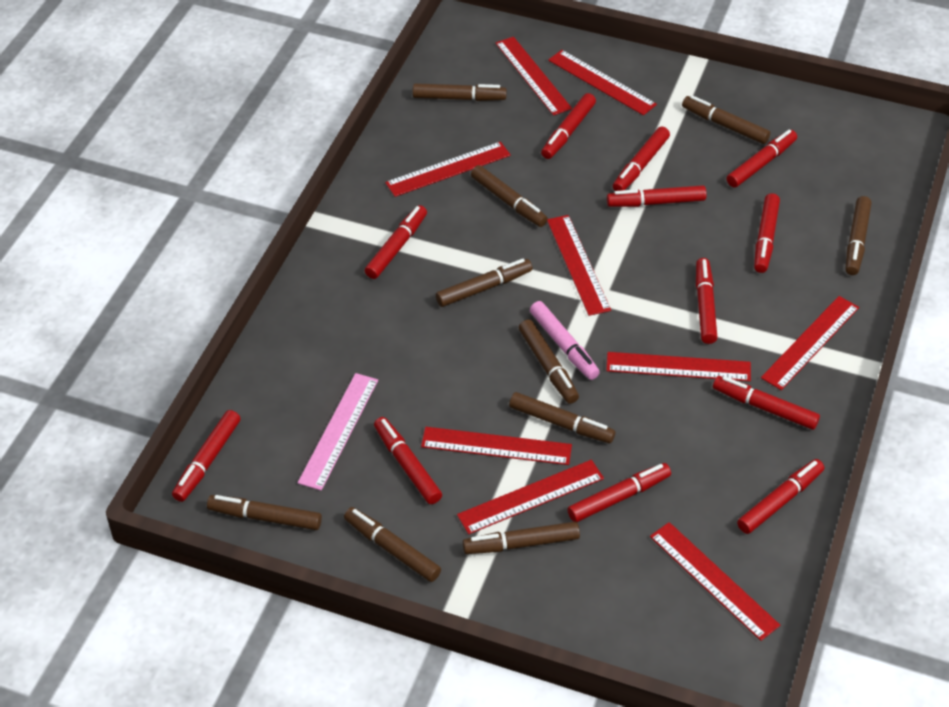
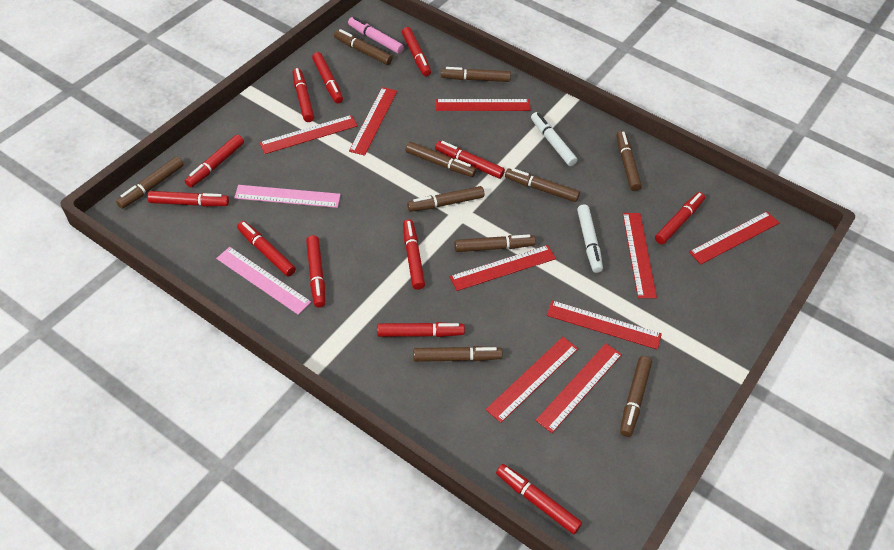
pink ruler: 1 -> 2
white marker: 0 -> 2

